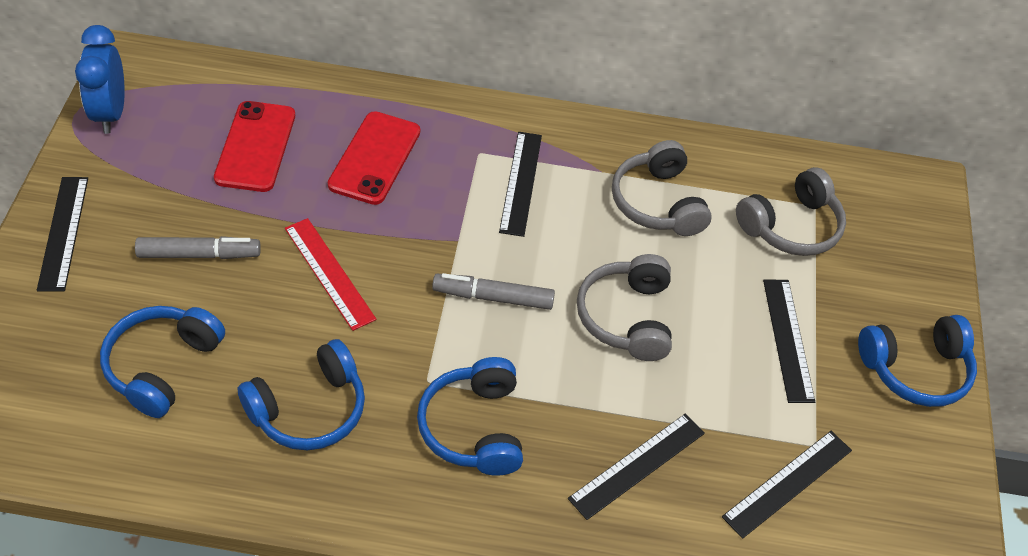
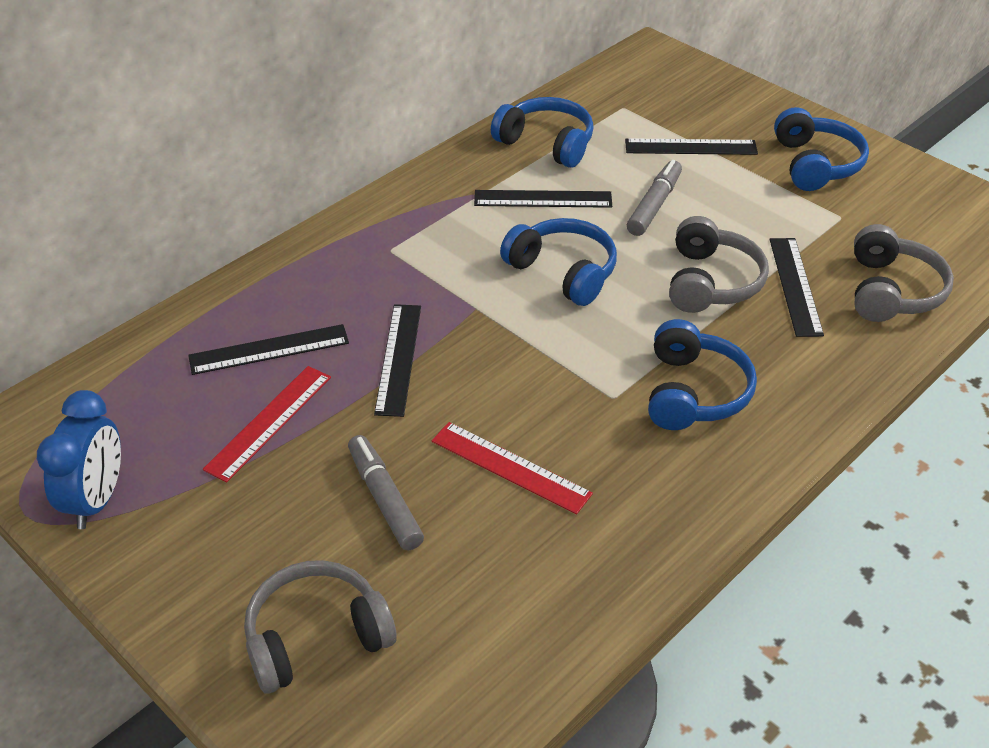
red phone: 2 -> 0
red ruler: 1 -> 2

